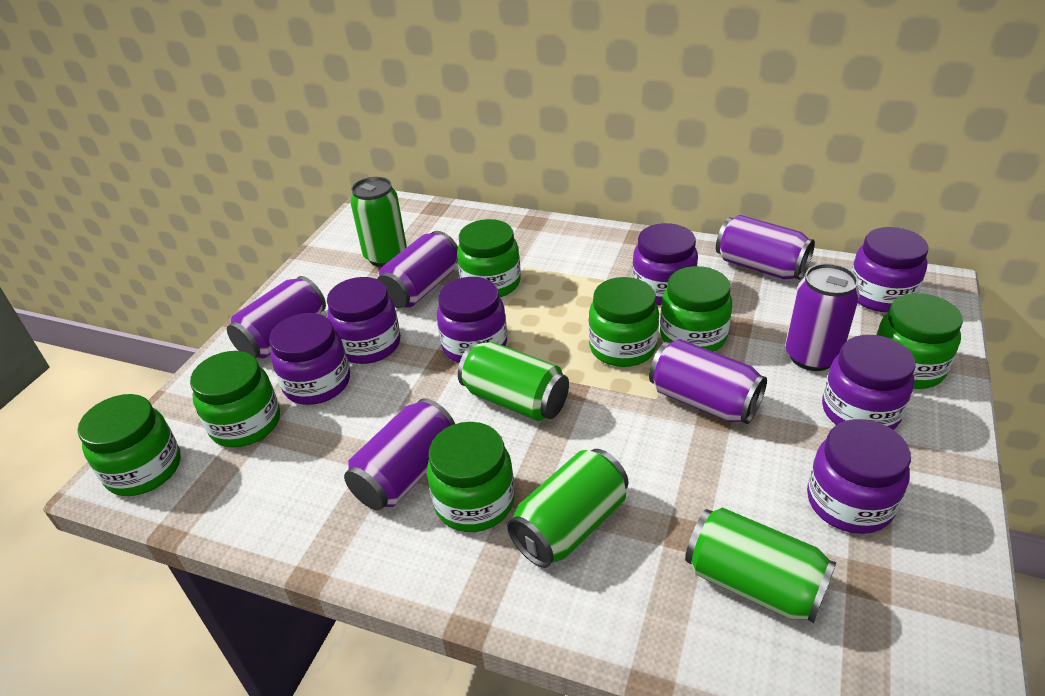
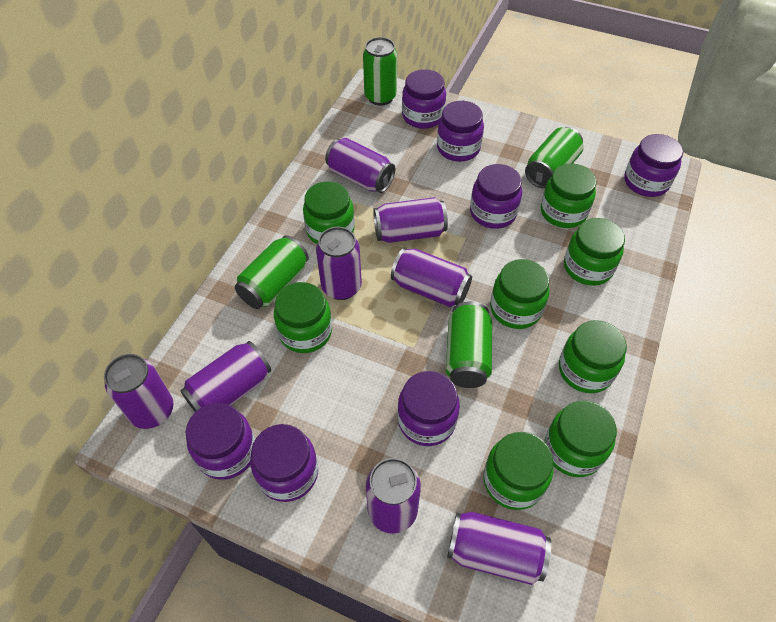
green jar: 7 -> 8
purple can: 6 -> 8

